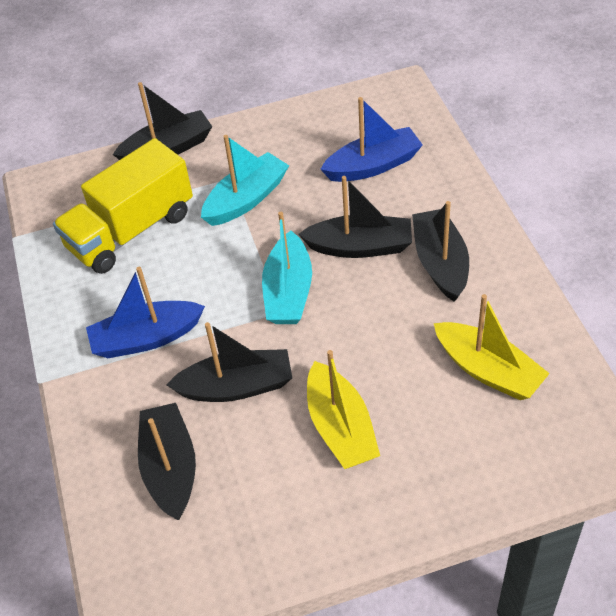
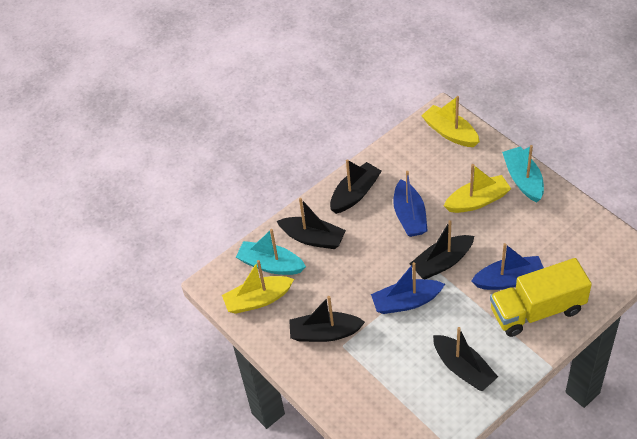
blue boat: 2 -> 3
yellow boat: 2 -> 3

